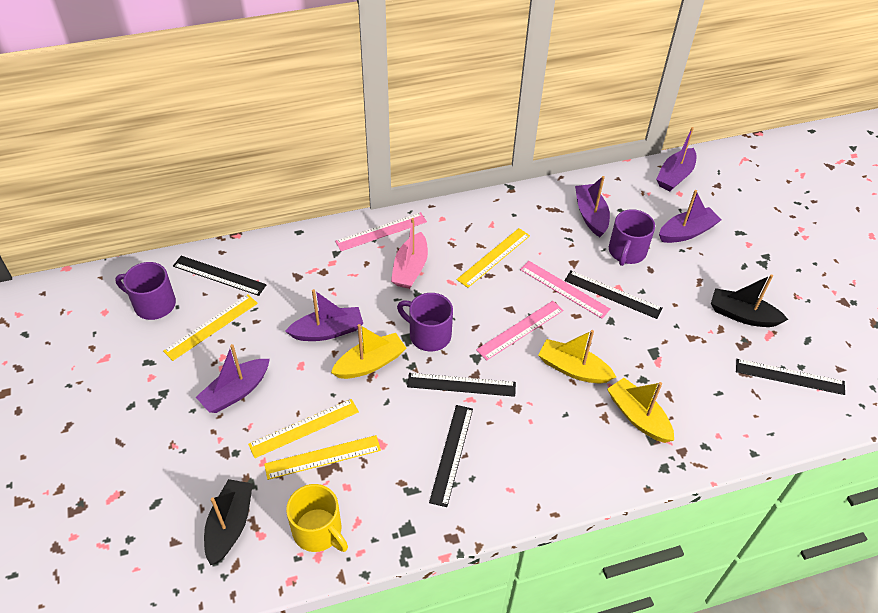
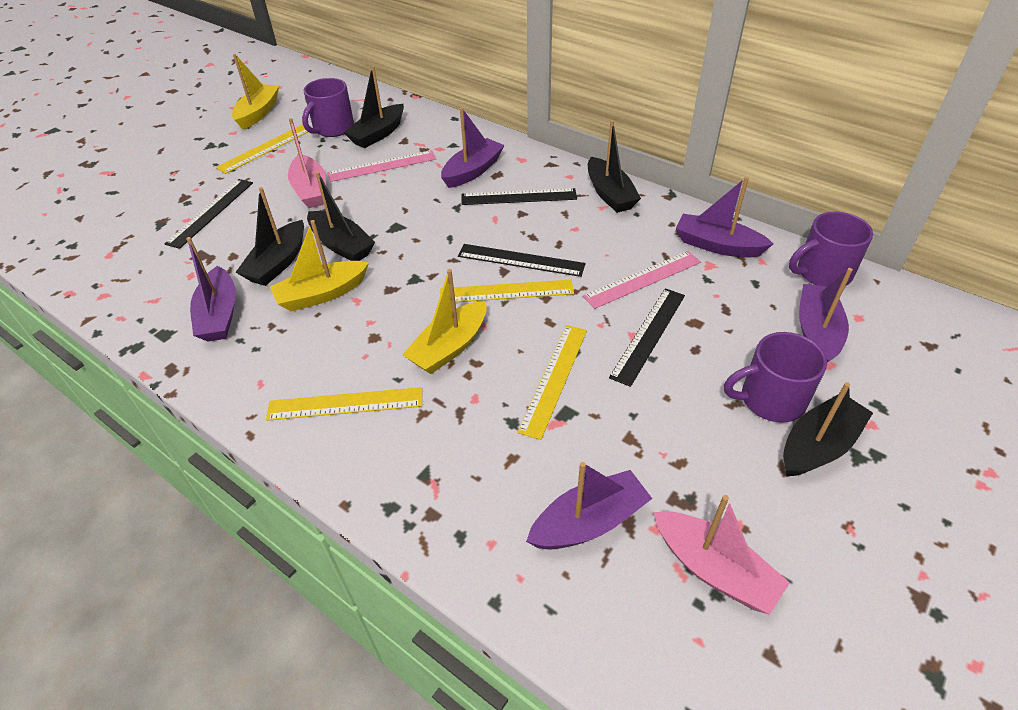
black boat: 2 -> 5
black ruler: 5 -> 4
pink boat: 1 -> 2
pink ruler: 3 -> 2
yellow mug: 1 -> 0

